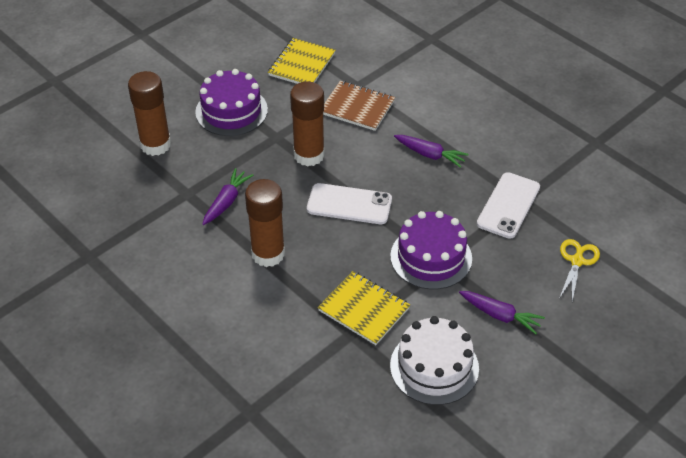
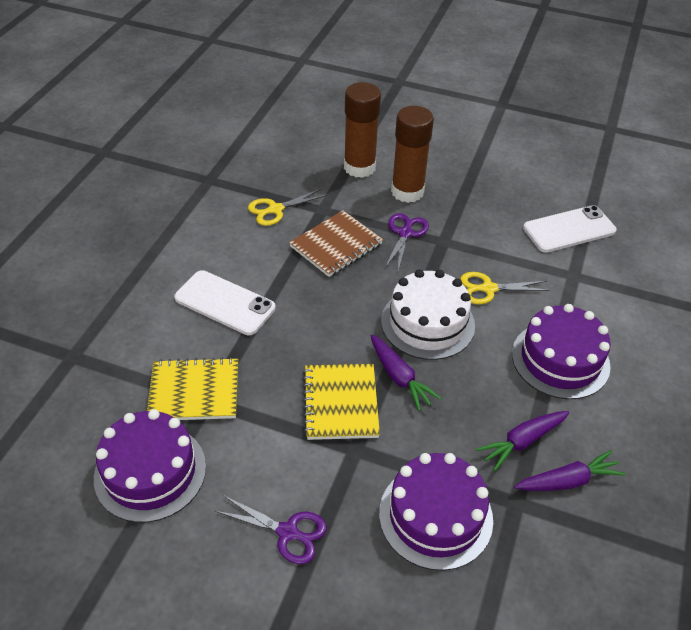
brown glue stick: 3 -> 2
purple cake: 2 -> 3
purple scissors: 0 -> 2
yellow scissors: 1 -> 2

